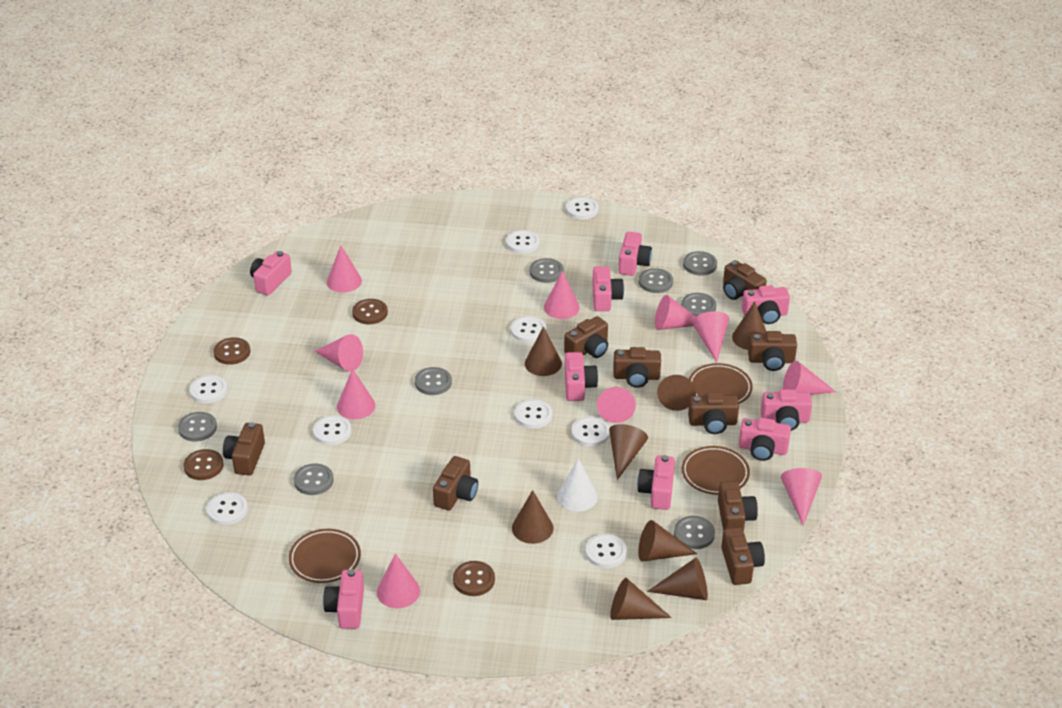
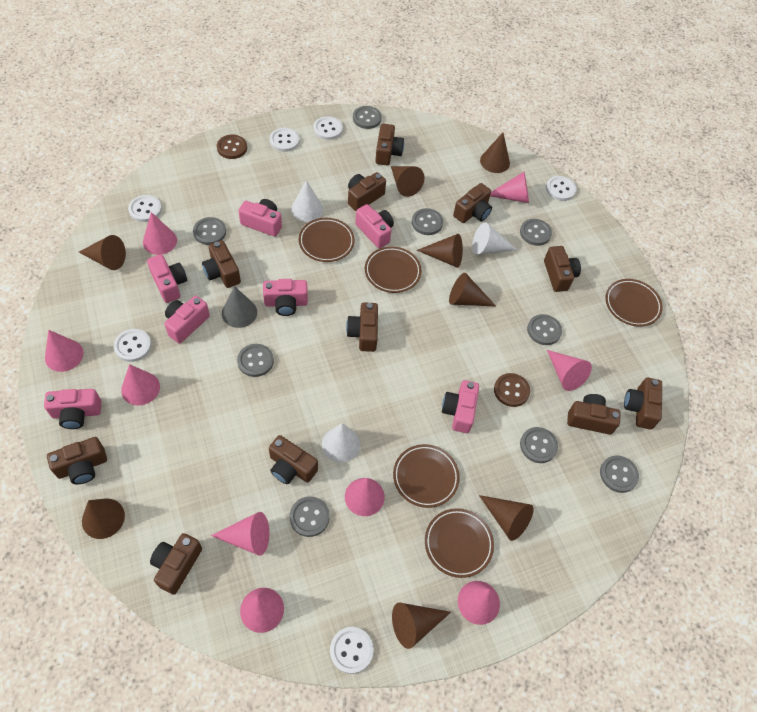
brown button: 4 -> 2
brown camera: 9 -> 11
brown plate: 3 -> 5
grey button: 8 -> 9
grey cone: 0 -> 1
pink camera: 9 -> 7
pink cone: 10 -> 9
white button: 9 -> 6
white cone: 1 -> 3

